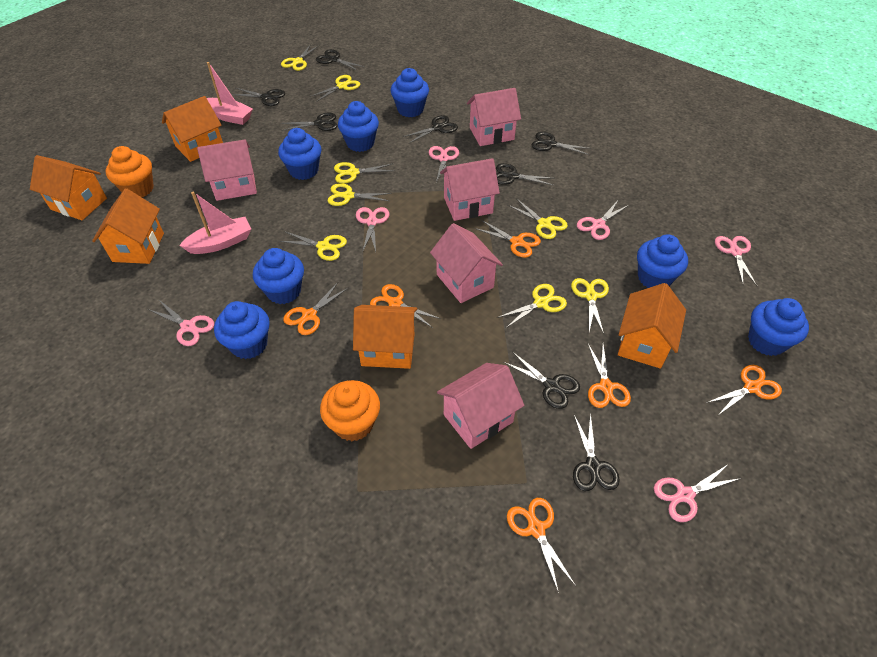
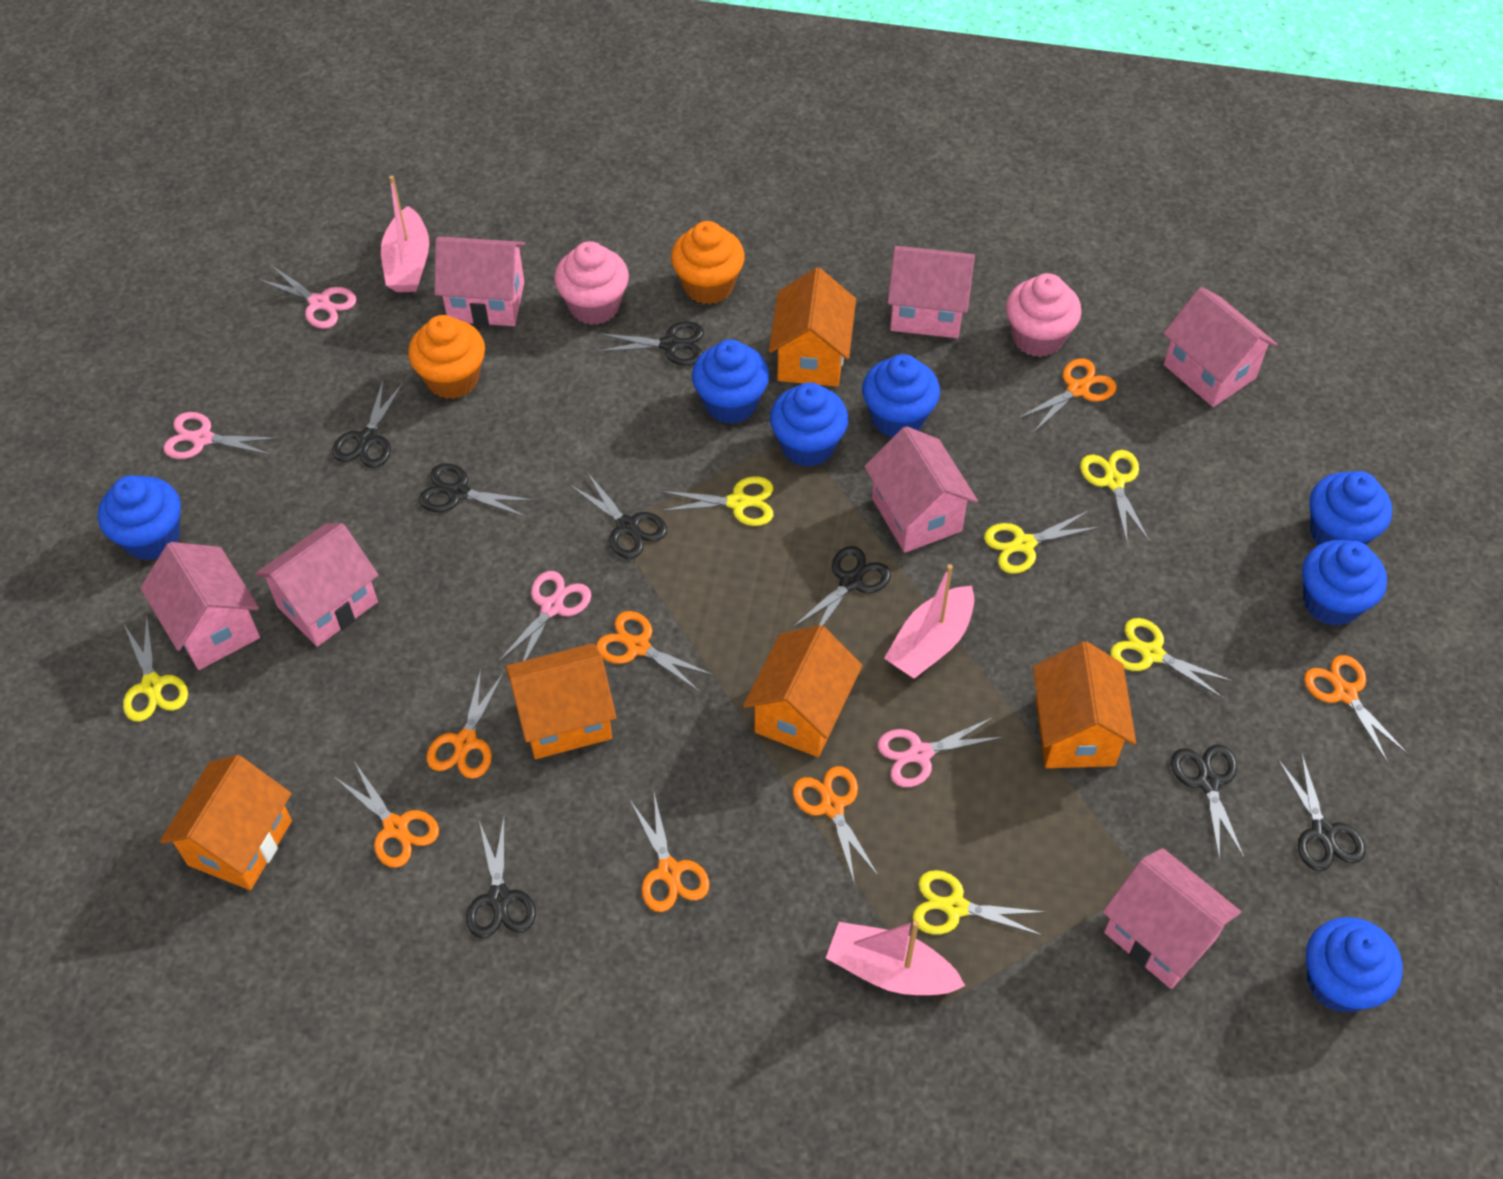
orange scissors: 6 -> 7
pink boat: 2 -> 3
pink cupcake: 0 -> 2
pink house: 5 -> 7
pink scissors: 6 -> 4
yellow scissors: 8 -> 6

